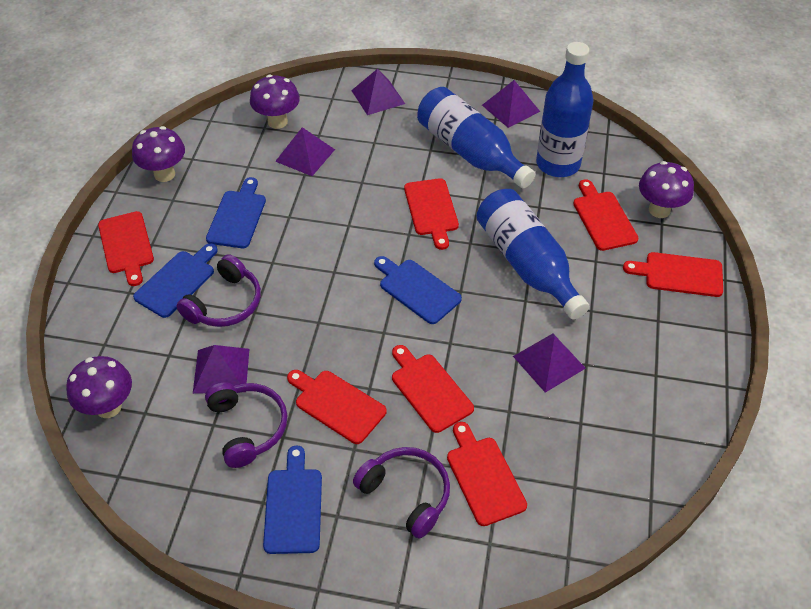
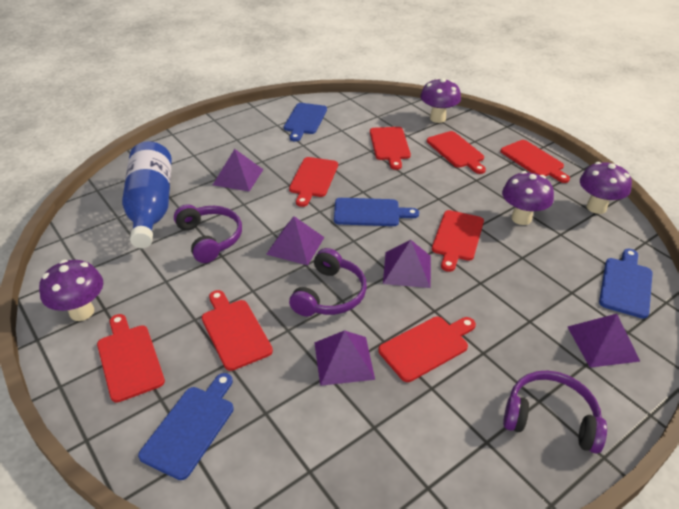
blue bottle: 3 -> 1
red cutting board: 7 -> 8

